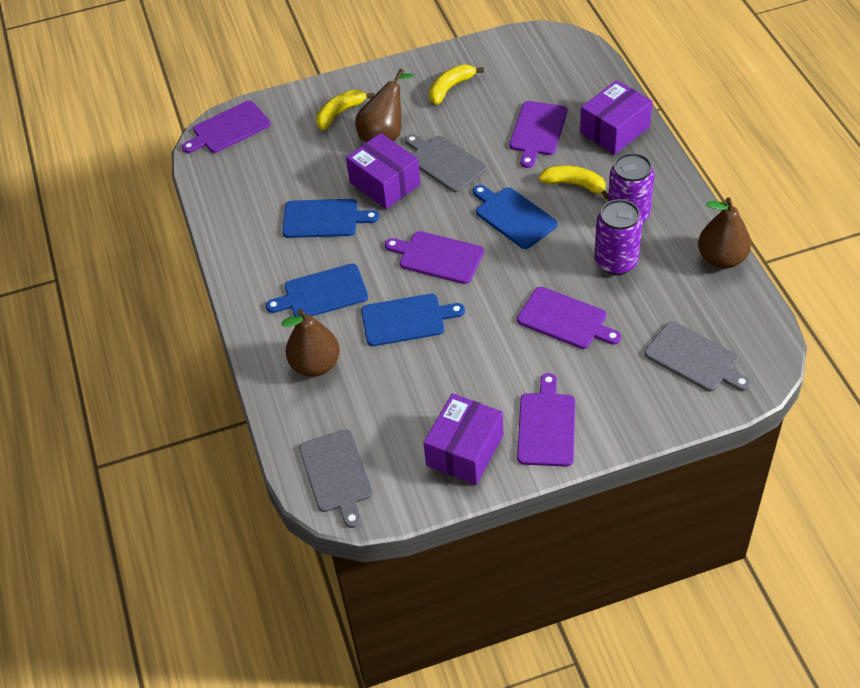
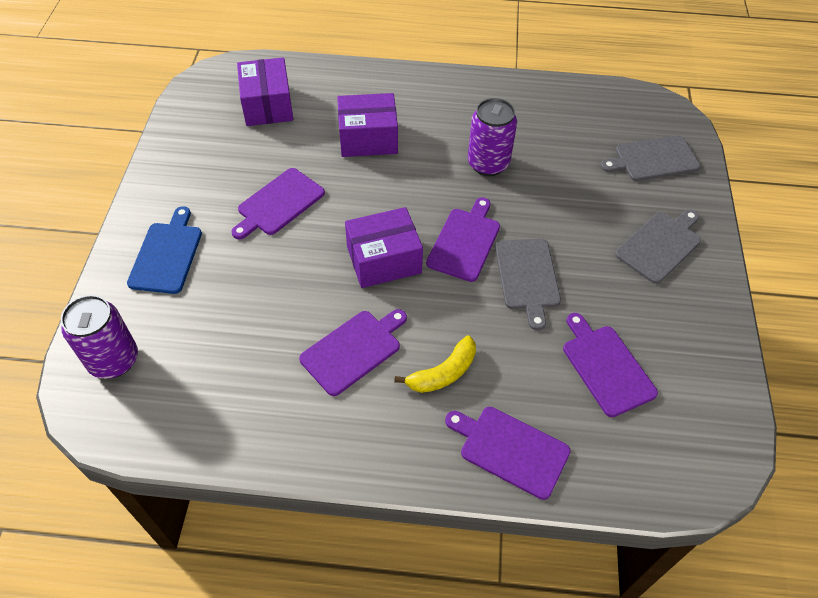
blue cutting board: 4 -> 1
brown pear: 3 -> 0
yellow banana: 3 -> 1

